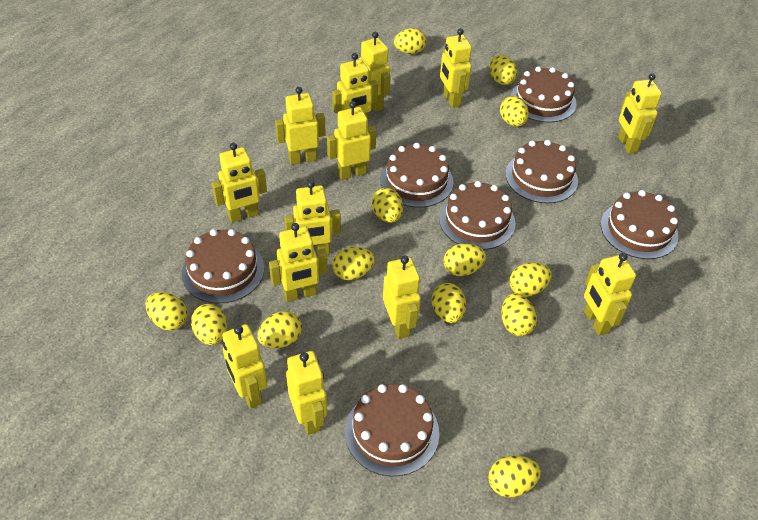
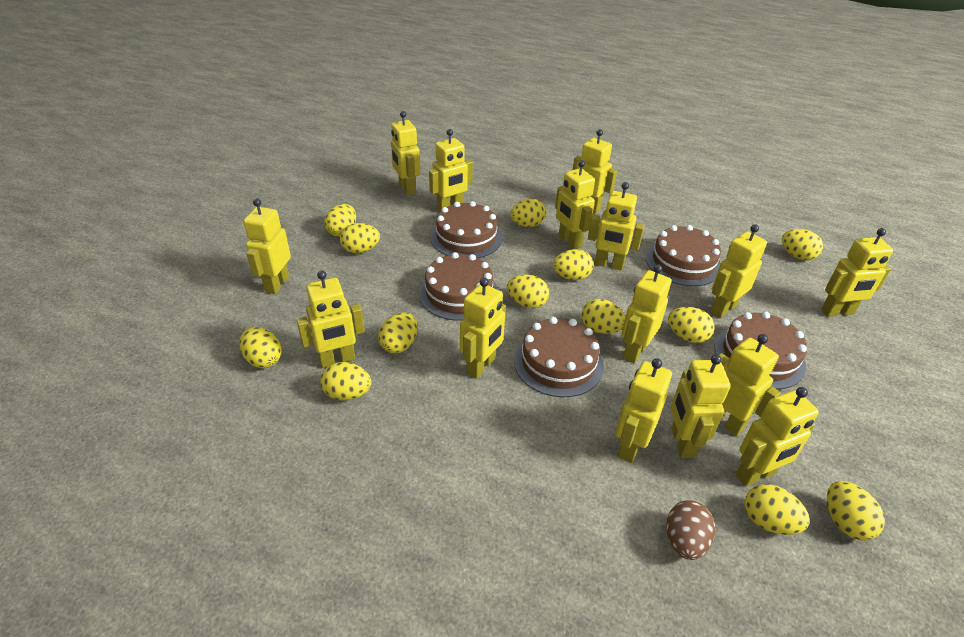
brown cake: 7 -> 5
brown egg: 0 -> 1
yellow robot: 13 -> 15

